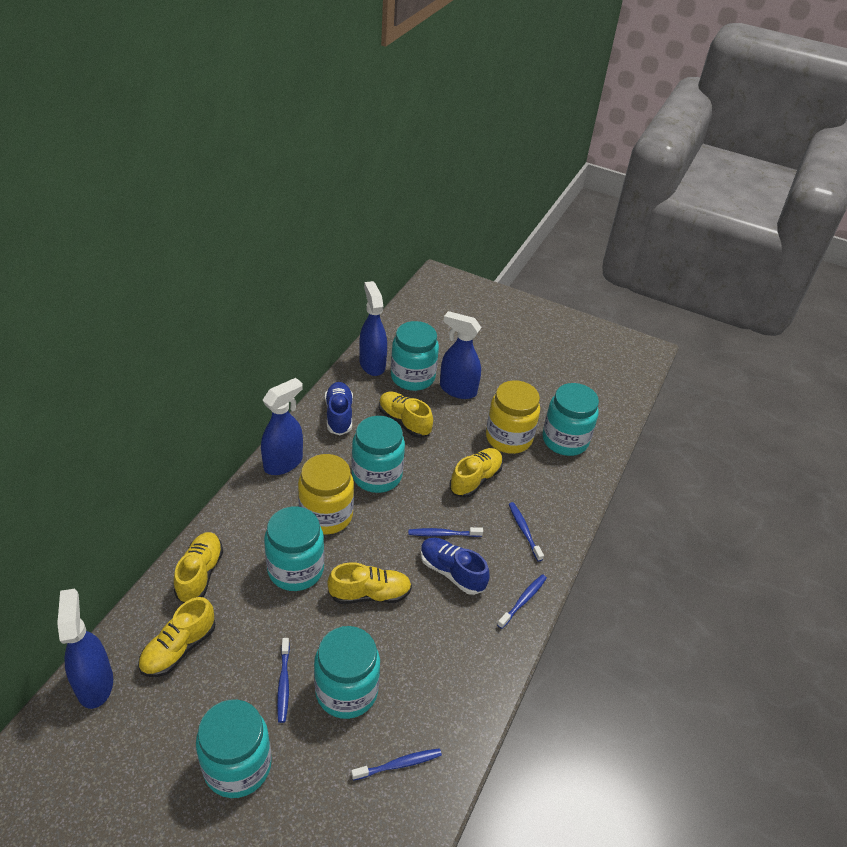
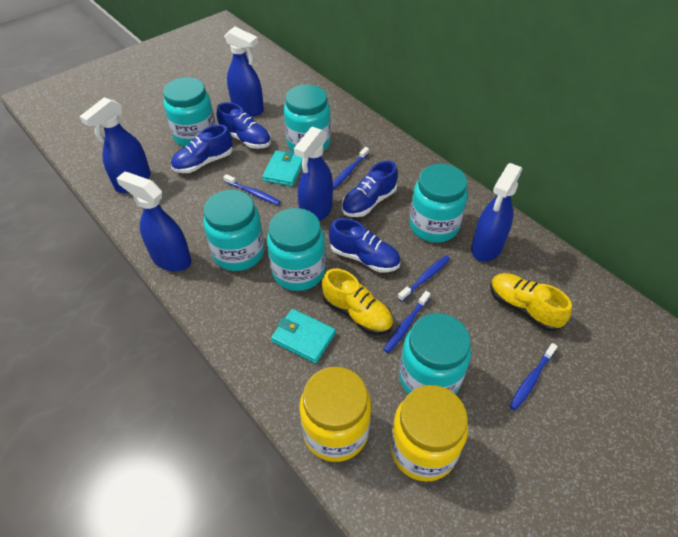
blue shoe: 2 -> 4
blue spray bottle: 4 -> 5
turquoise wallet: 0 -> 2
yellow shoe: 5 -> 2

